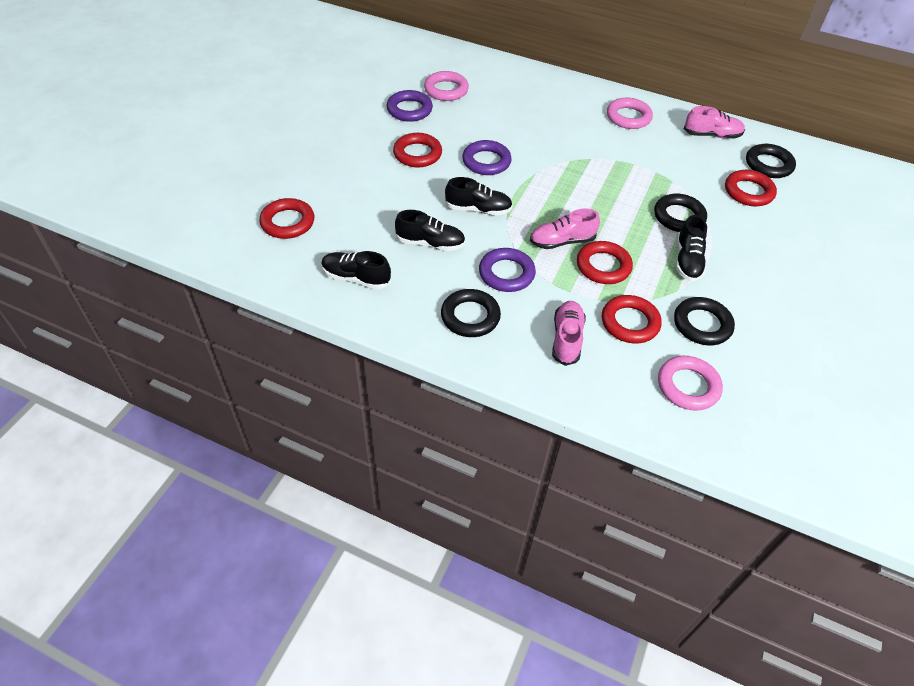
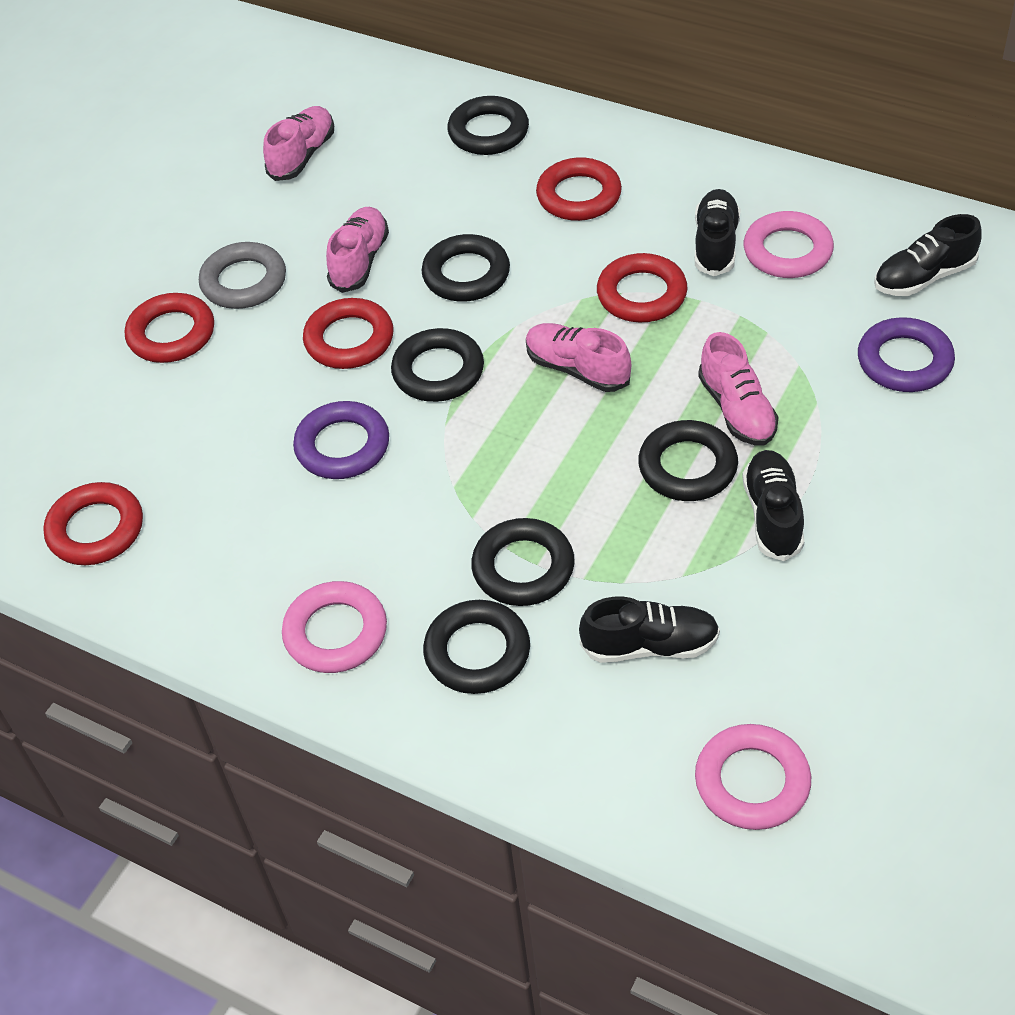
black ring: 4 -> 6
grey ring: 0 -> 1
pink shoe: 3 -> 4
purple ring: 3 -> 2

